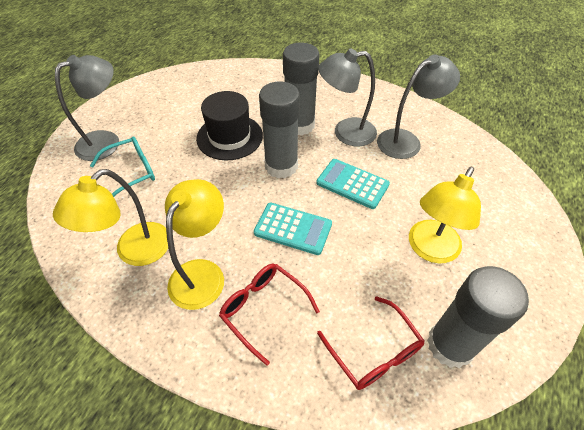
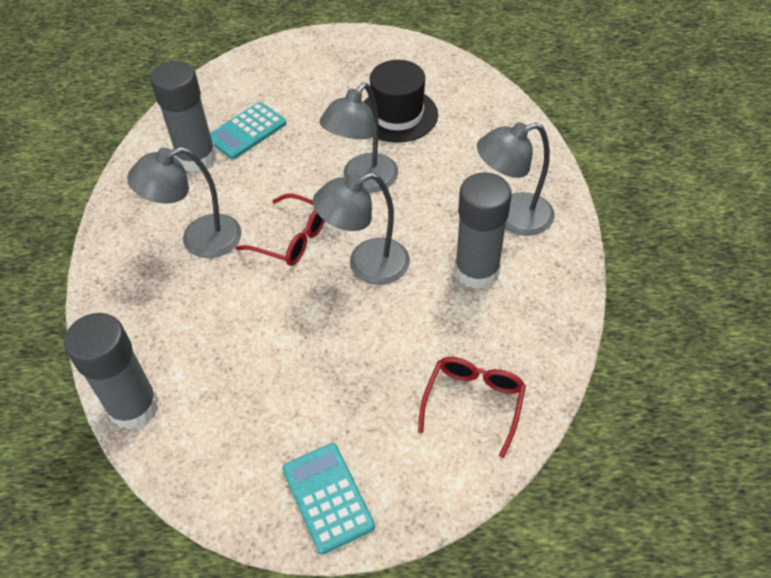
grey lamp: 3 -> 4
turquoise glasses: 1 -> 0
yellow lamp: 3 -> 0

